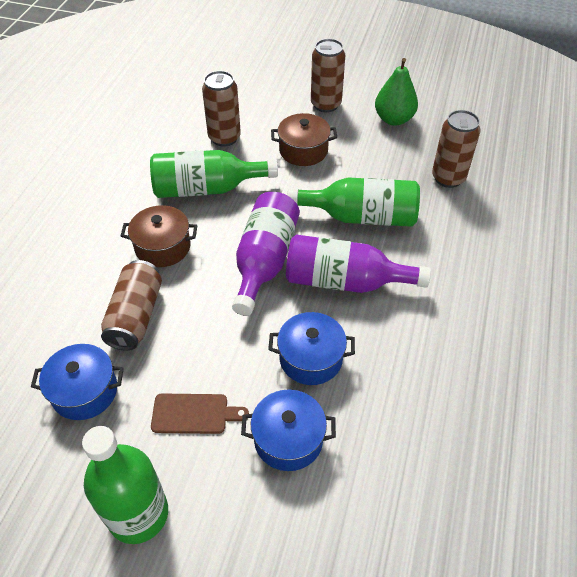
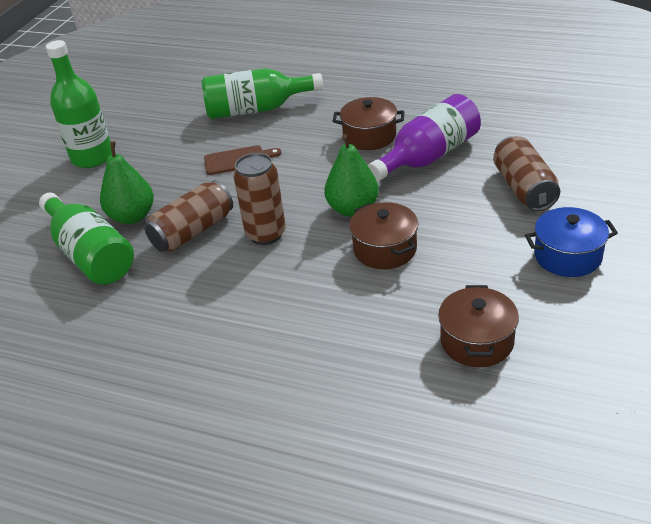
blue pot: 3 -> 1
brown can: 4 -> 3
brown pot: 2 -> 3
green pear: 1 -> 2
purple bottle: 2 -> 1

